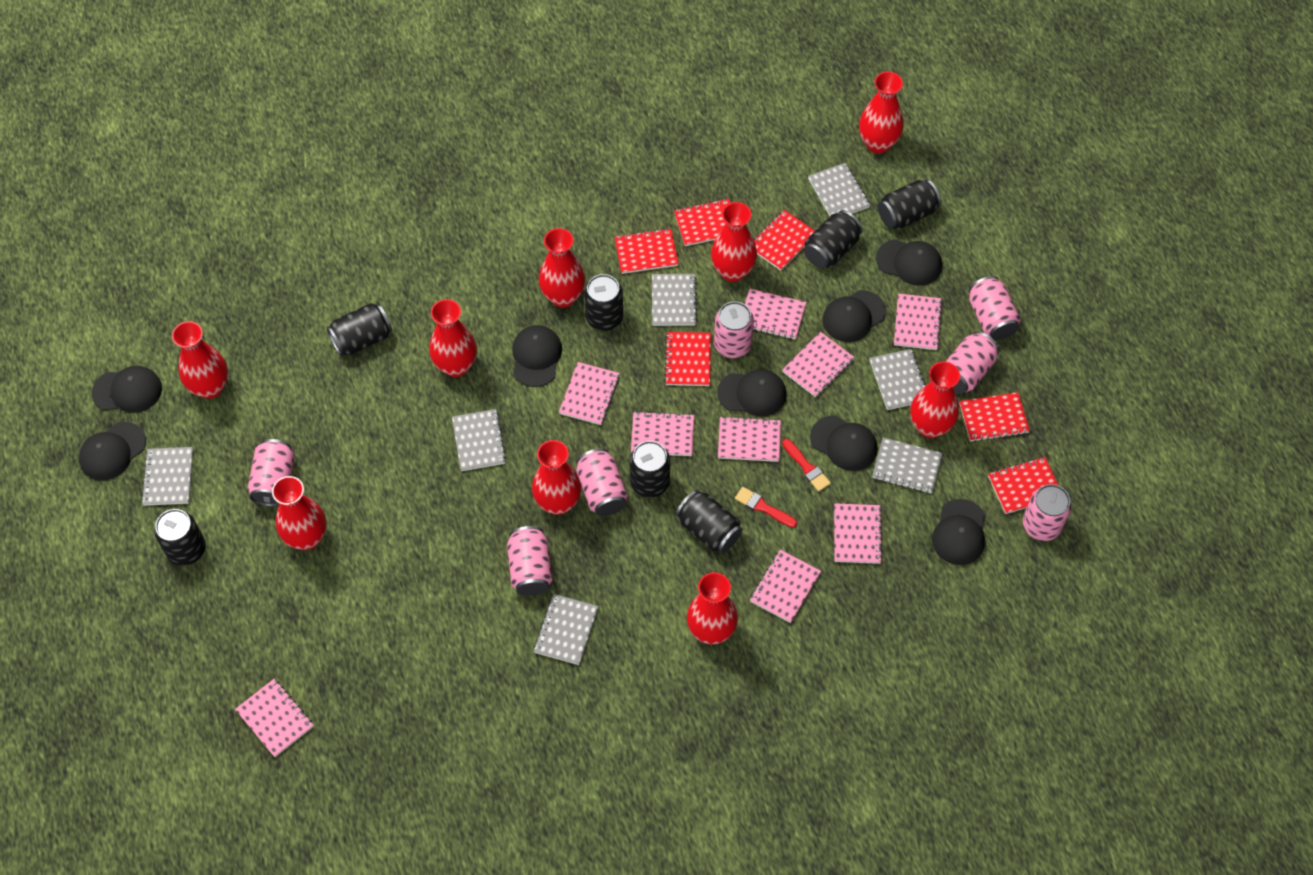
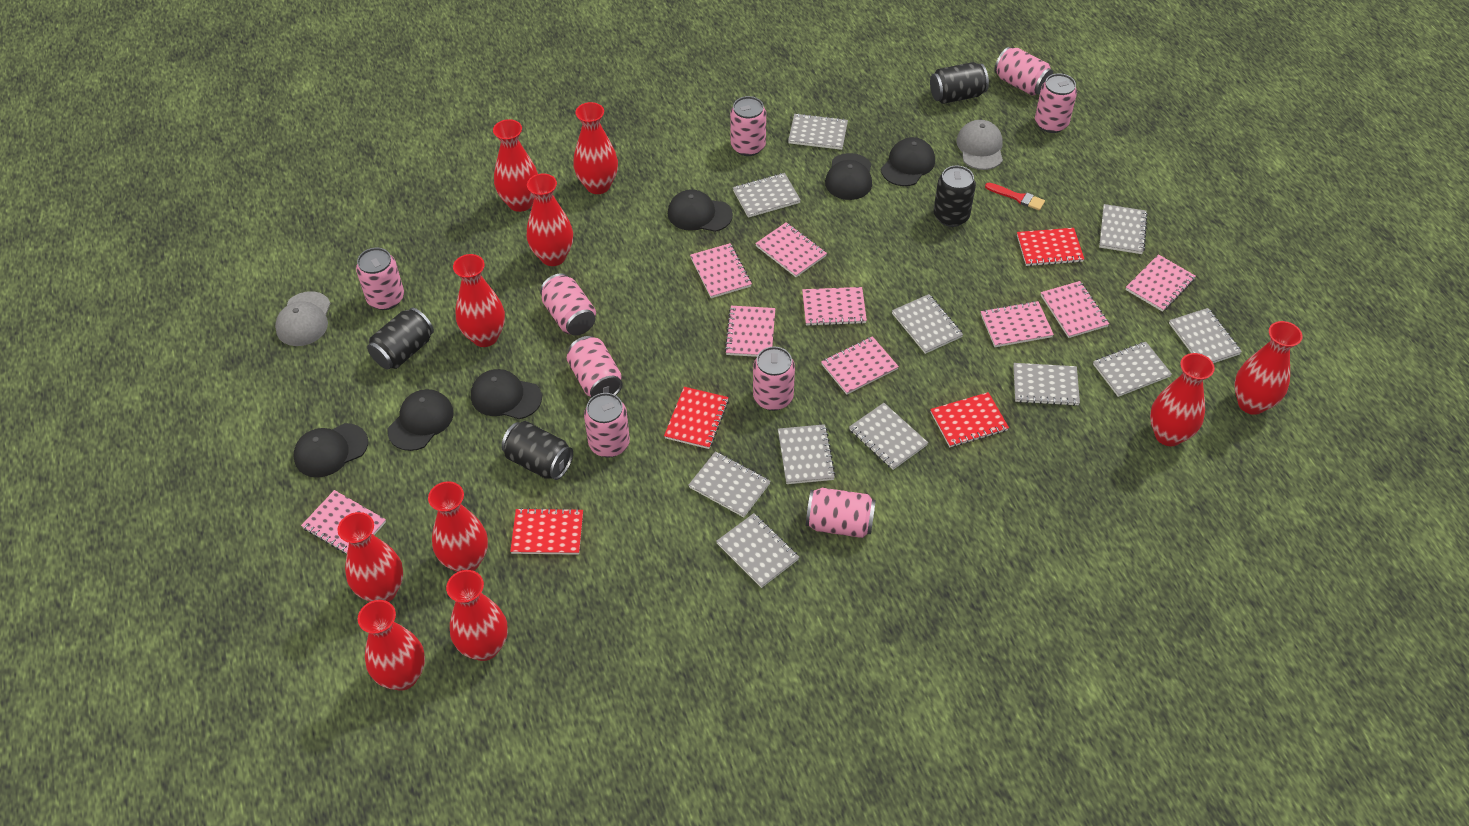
black can: 7 -> 4
black cap: 8 -> 6
grey cap: 0 -> 2
grey notebook: 7 -> 11
pink can: 7 -> 9
red brush: 2 -> 1
red notebook: 6 -> 4
red vase: 9 -> 10

